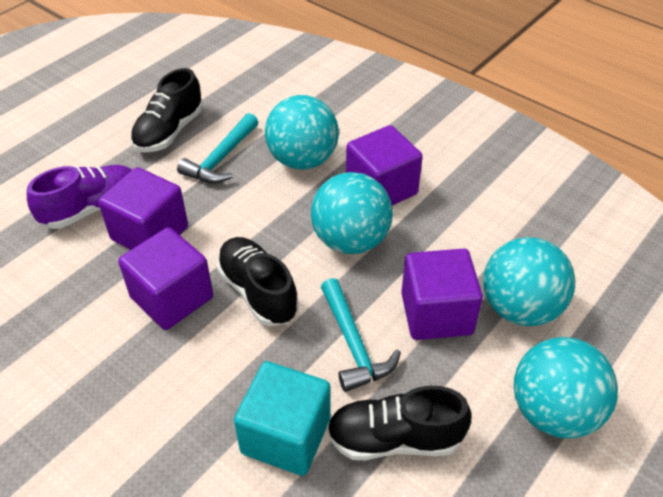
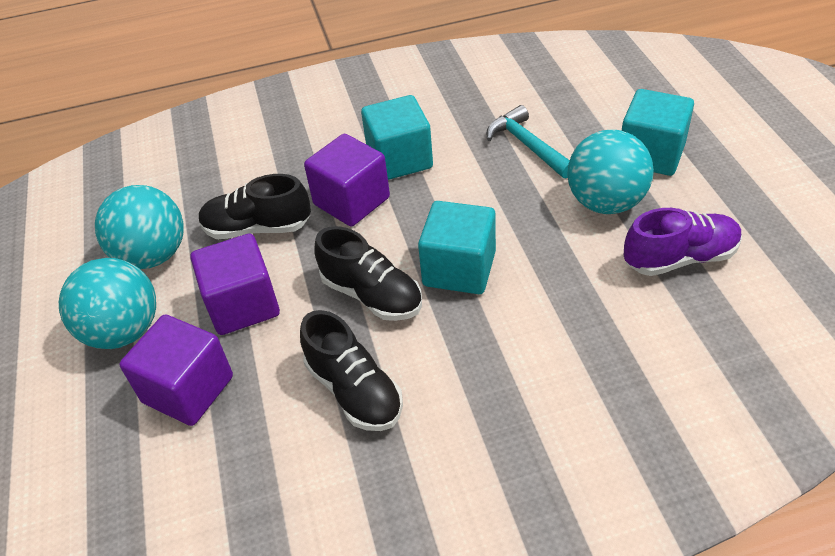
purple cube: 4 -> 3
turquoise ball: 4 -> 3
turquoise cube: 1 -> 3
turquoise hammer: 2 -> 1

